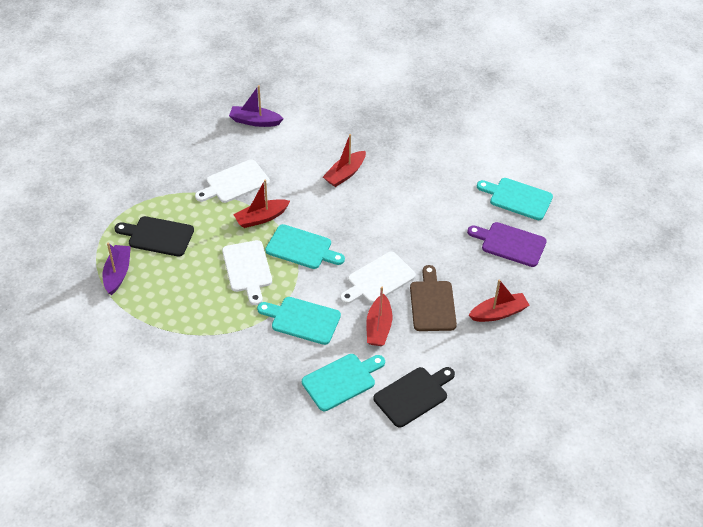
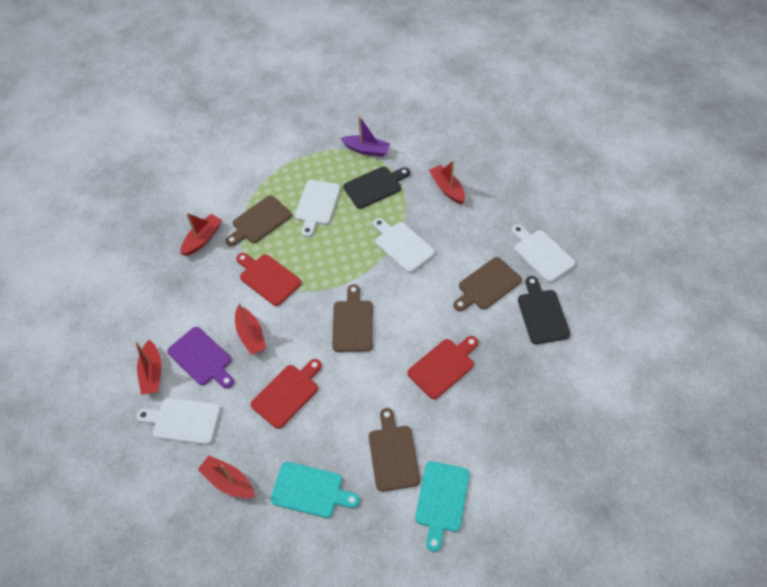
brown cutting board: 1 -> 4
purple boat: 2 -> 1
red boat: 4 -> 5
red cutting board: 0 -> 3
turquoise cutting board: 4 -> 2
white cutting board: 3 -> 4

